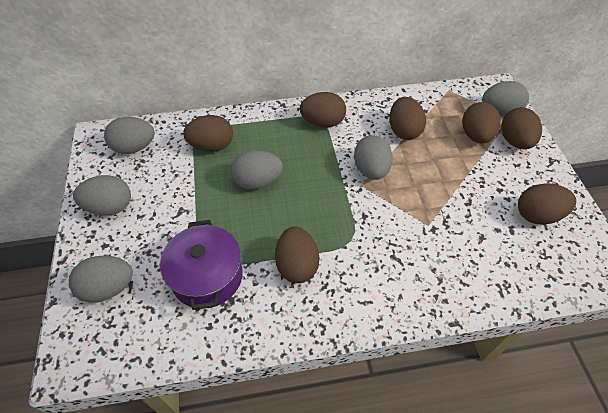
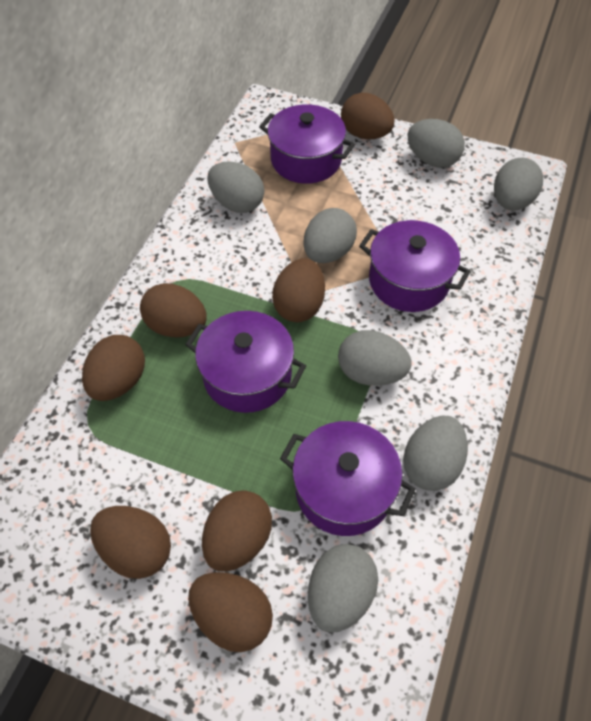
grey egg: 6 -> 7
purple pot: 1 -> 4

